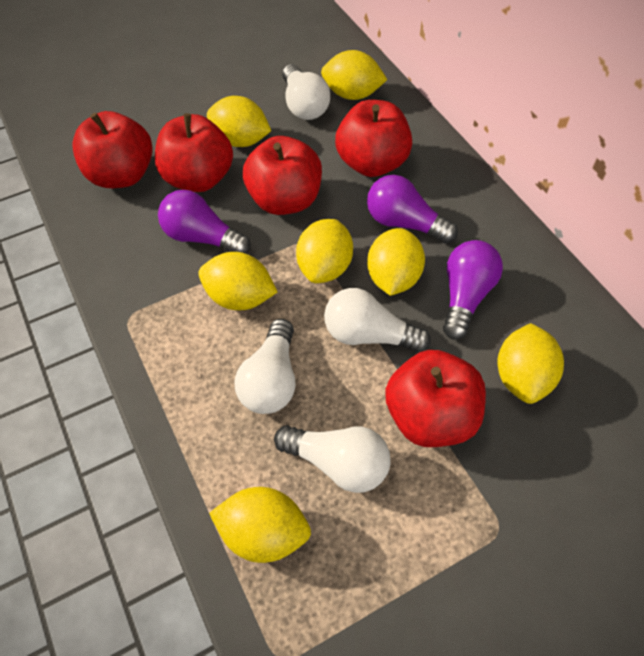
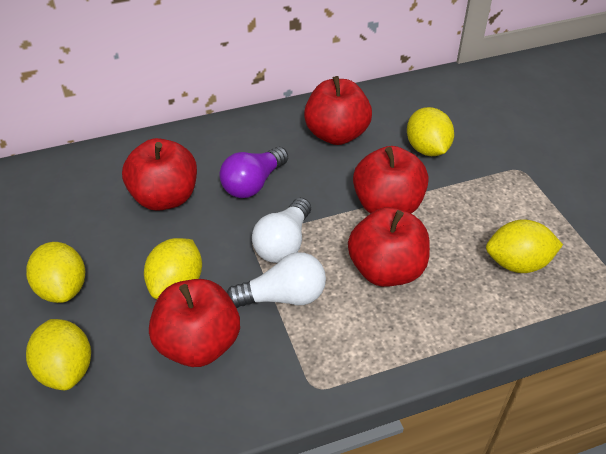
purple light bulb: 3 -> 1
white light bulb: 4 -> 2
yellow lemon: 7 -> 5

